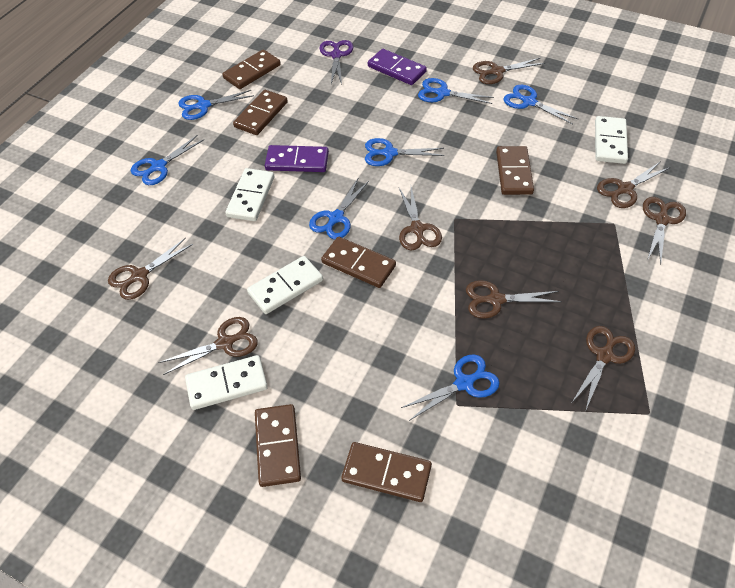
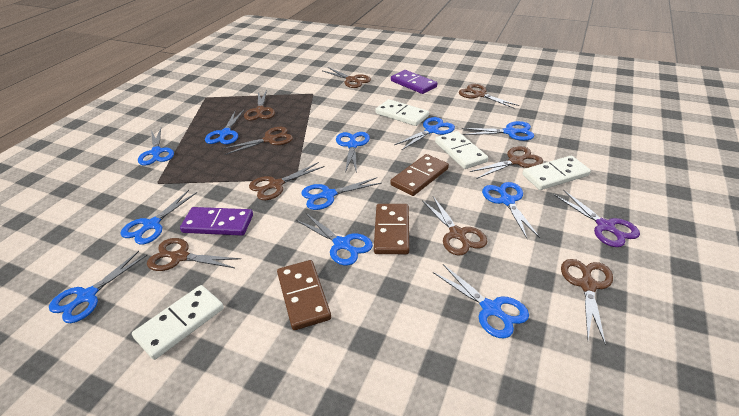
blue scissors: 7 -> 11
brown domino: 6 -> 3
brown scissors: 8 -> 9

